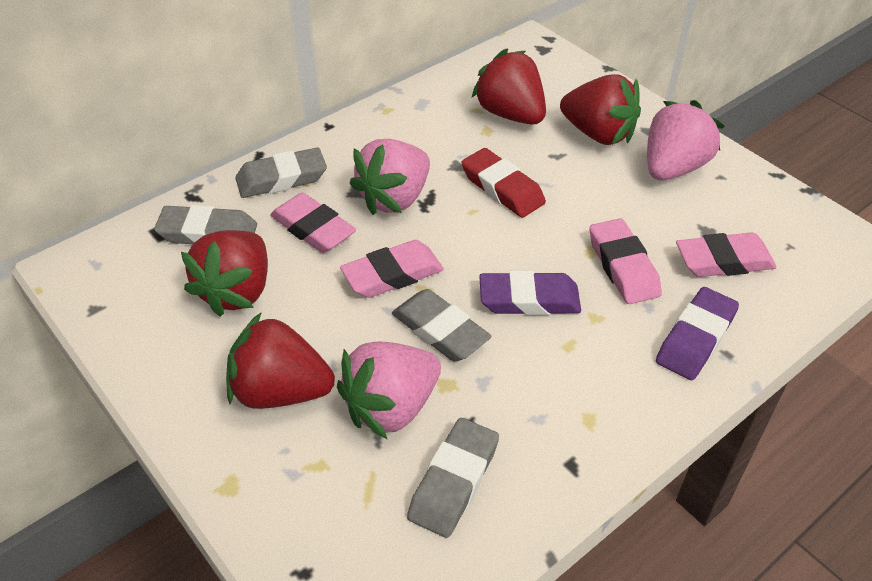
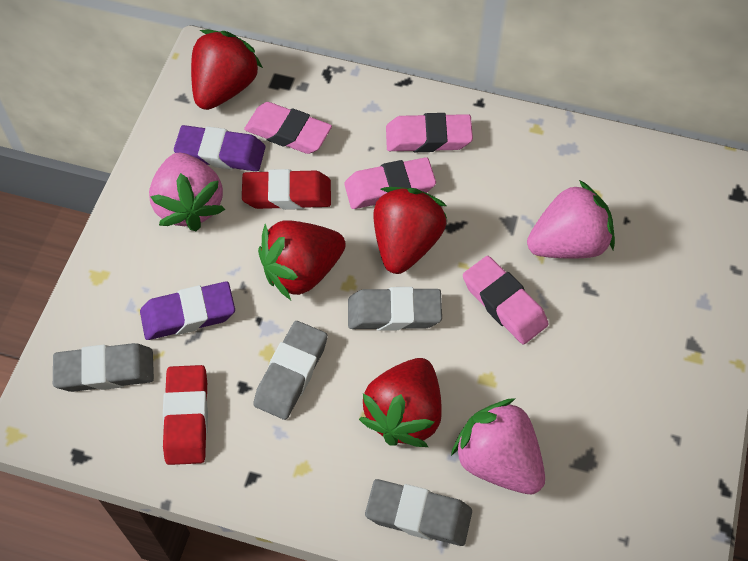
red eraser: 1 -> 2

